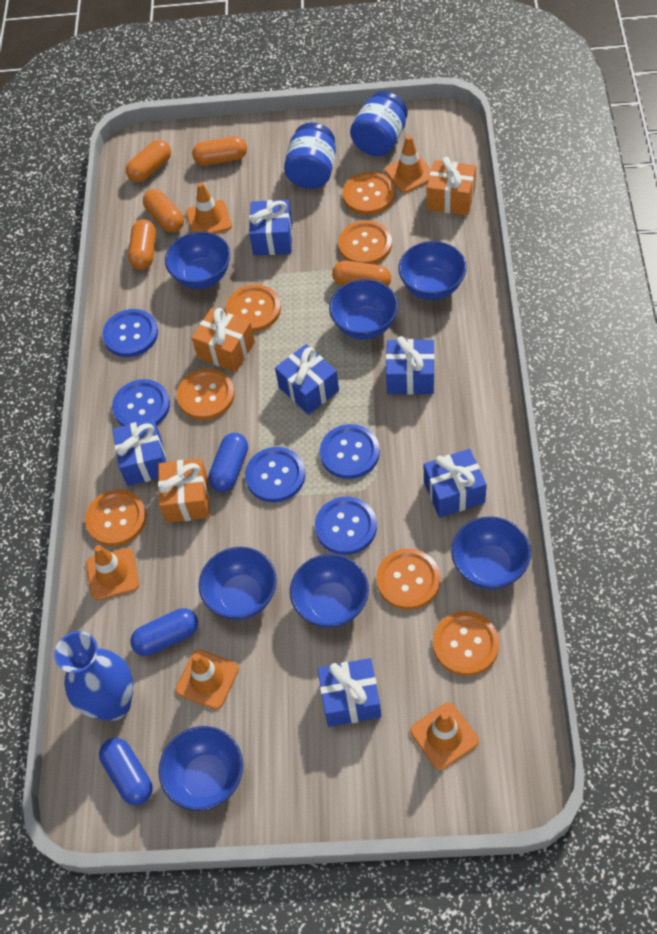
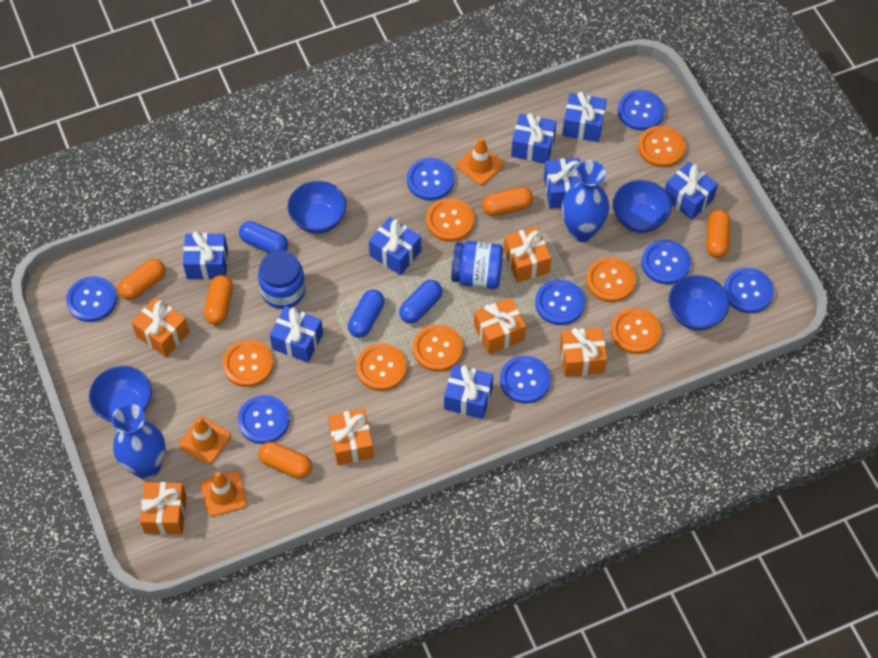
blue bowl: 7 -> 4
blue button: 5 -> 8
blue gift: 6 -> 8
blue vase: 1 -> 2
orange gift: 3 -> 6
orange traffic cone: 5 -> 3

